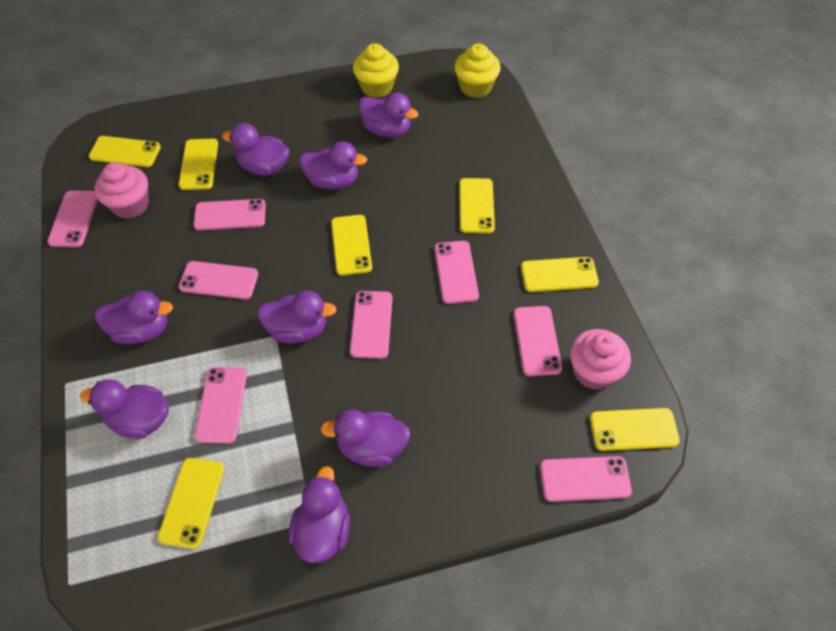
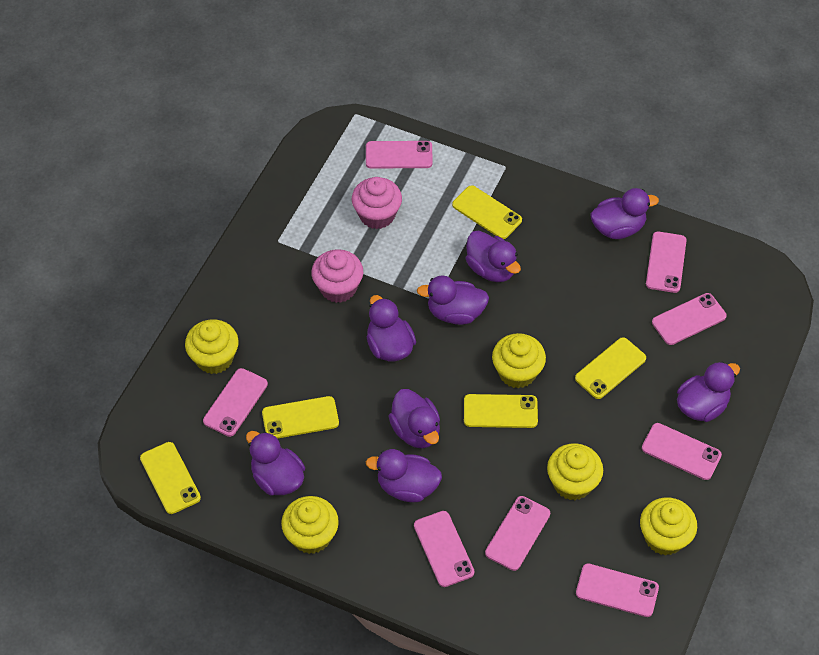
yellow cupcake: 2 -> 5
yellow phone: 7 -> 5

